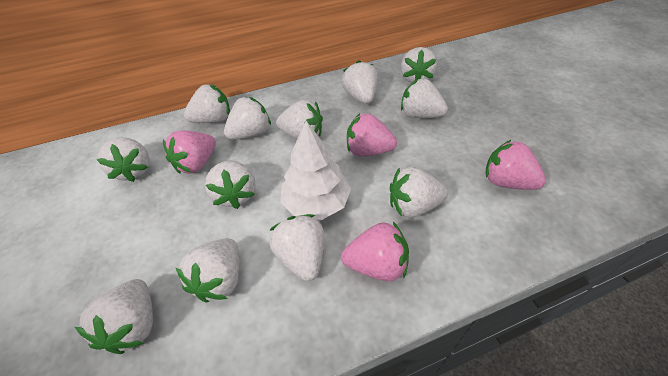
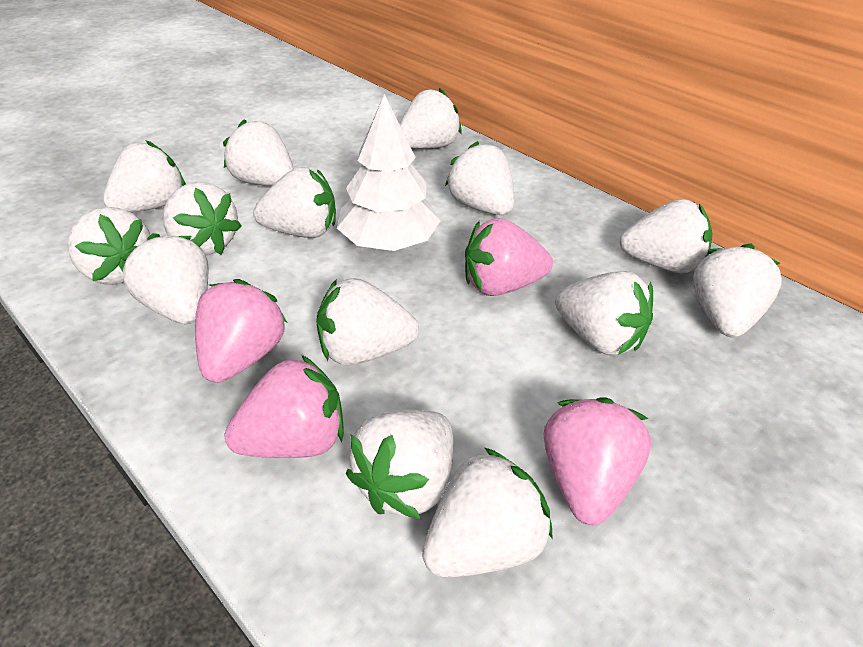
white strawberry: 12 -> 14

